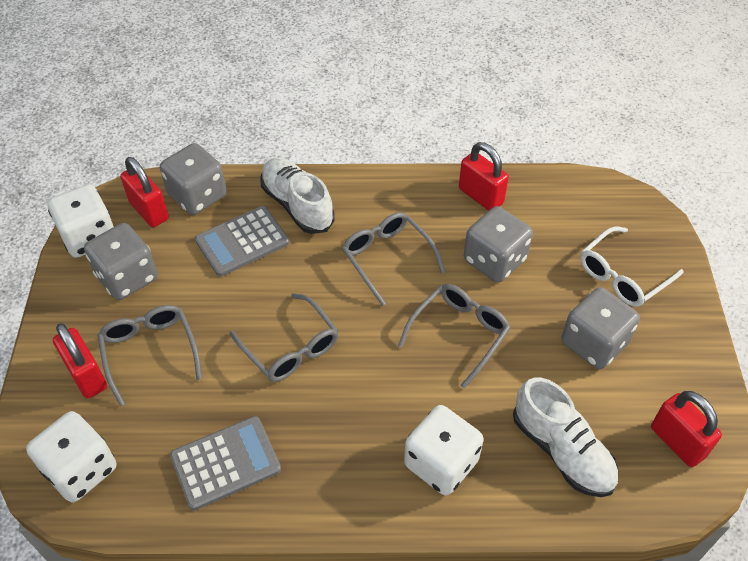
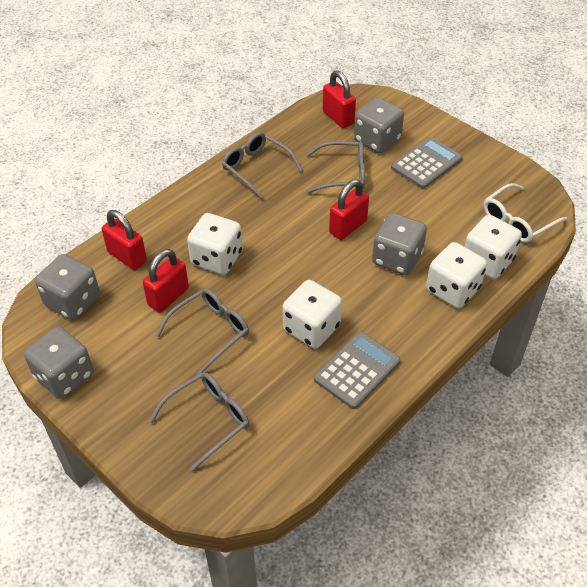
white dice: 3 -> 4
white shoe: 2 -> 0

